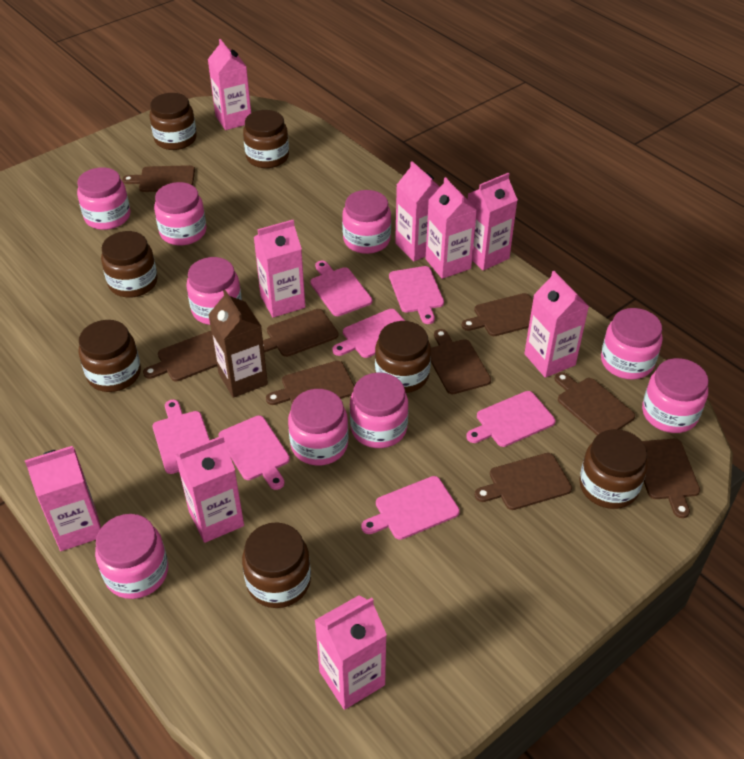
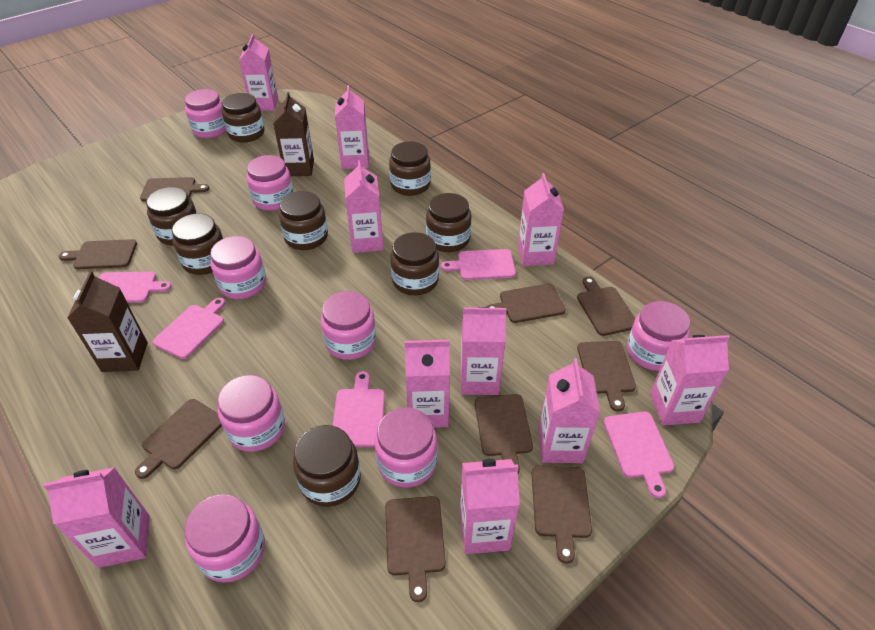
brown carton: 1 -> 2
brown jar: 7 -> 8
pink carton: 9 -> 10
pink cutting board: 7 -> 5
pink jar: 9 -> 8

